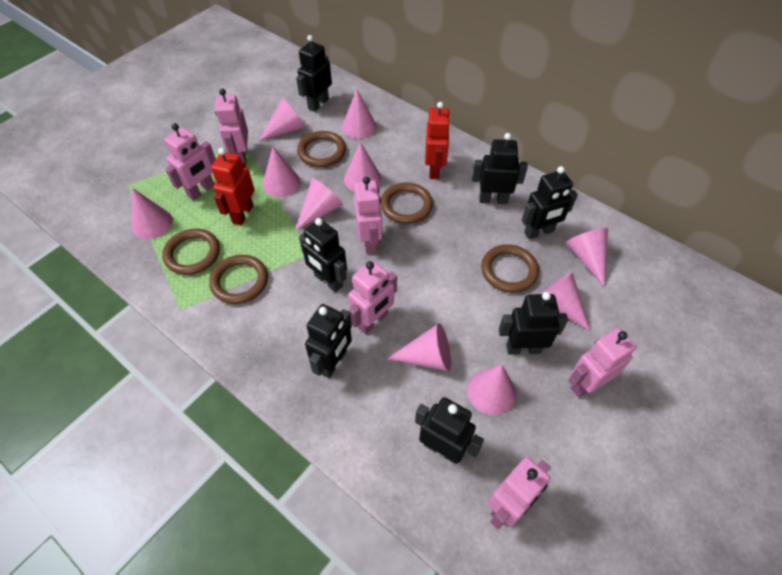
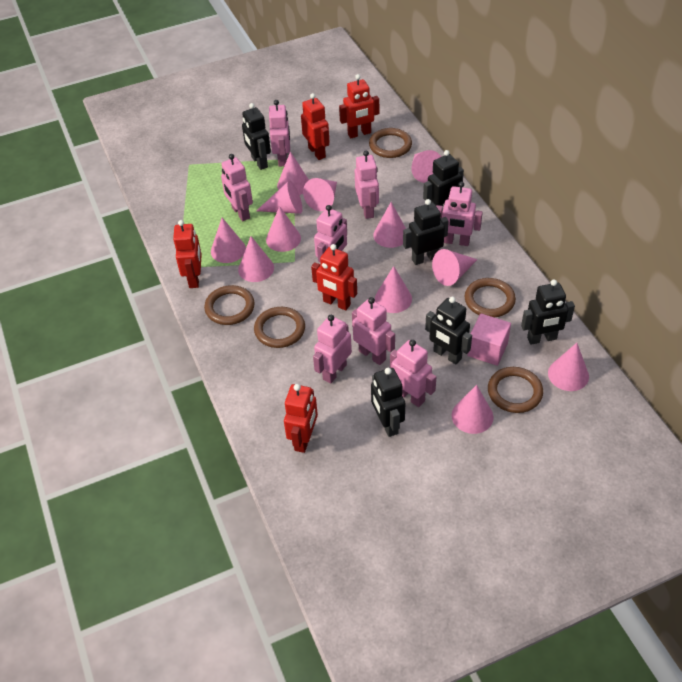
black robot: 7 -> 6
pink cone: 10 -> 12
pink cube: 0 -> 1
pink robot: 6 -> 8
red robot: 2 -> 5

